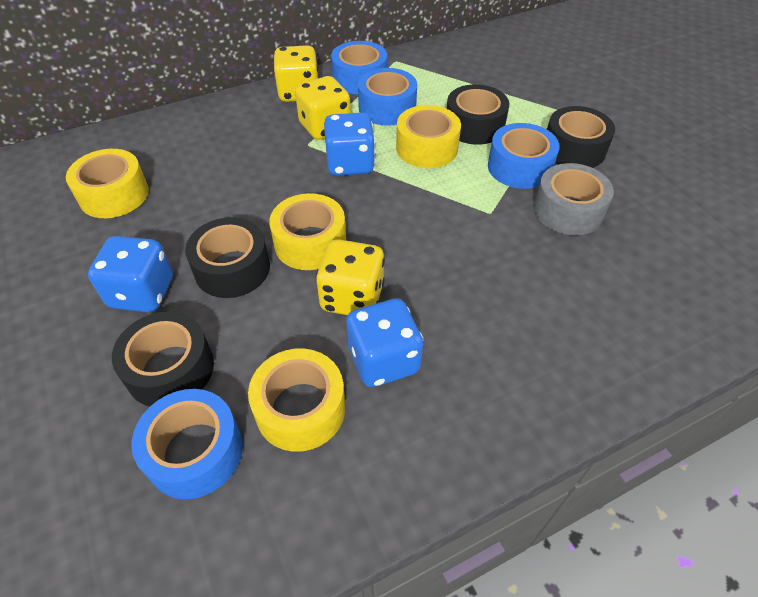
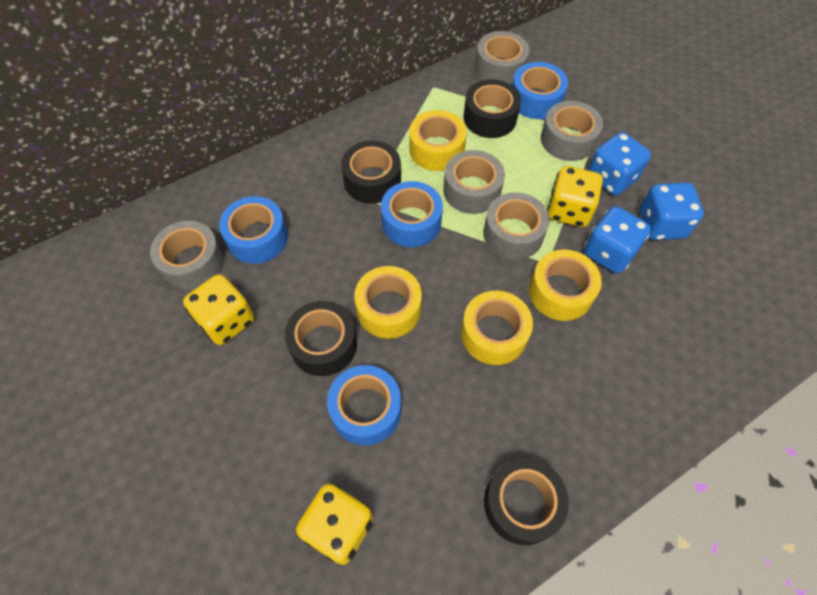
grey tape: 1 -> 5

